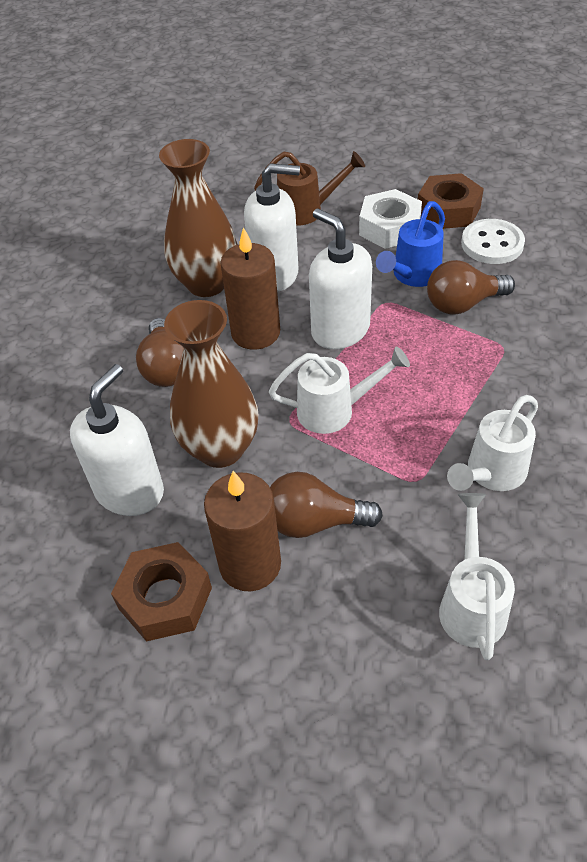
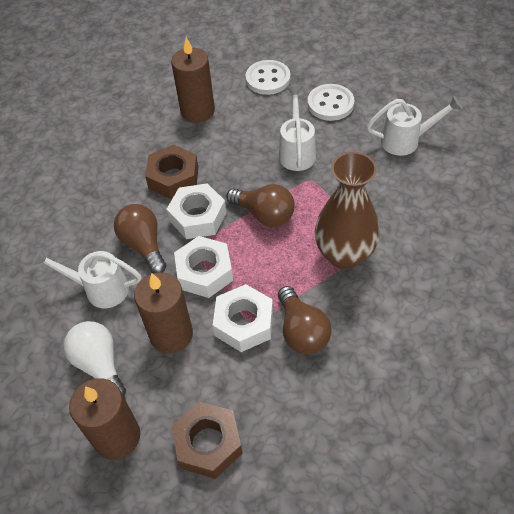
blue watering can: 1 -> 0
brown candle: 2 -> 3
brown vase: 2 -> 1
brown watering can: 1 -> 0
white button: 1 -> 2
white light bulb: 0 -> 1
white nut: 1 -> 3
white soap dispenser: 3 -> 0

